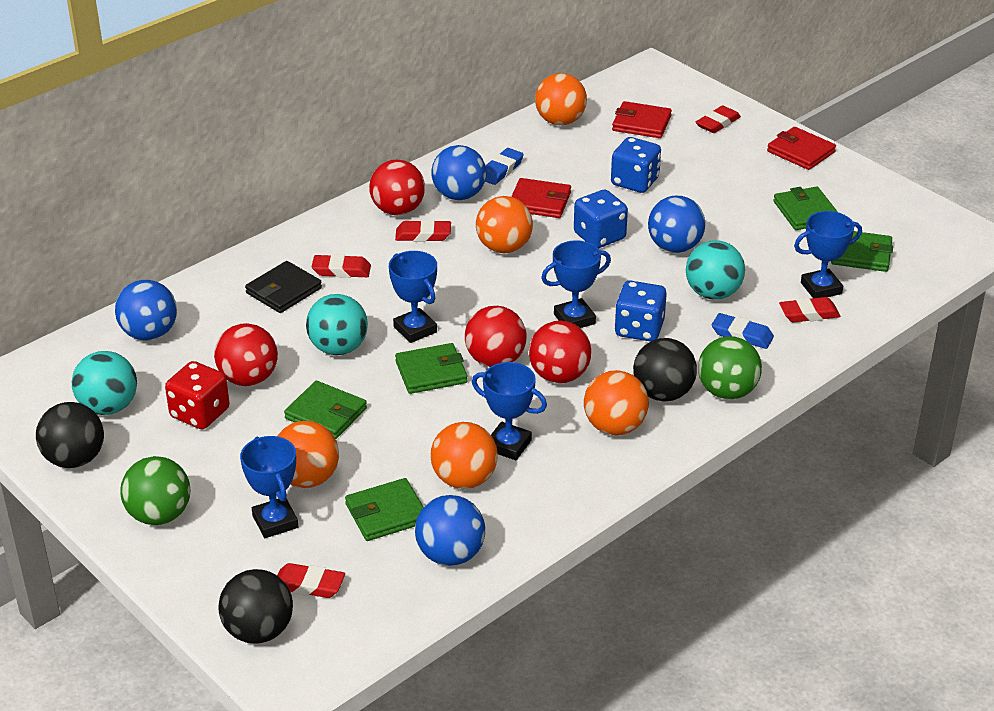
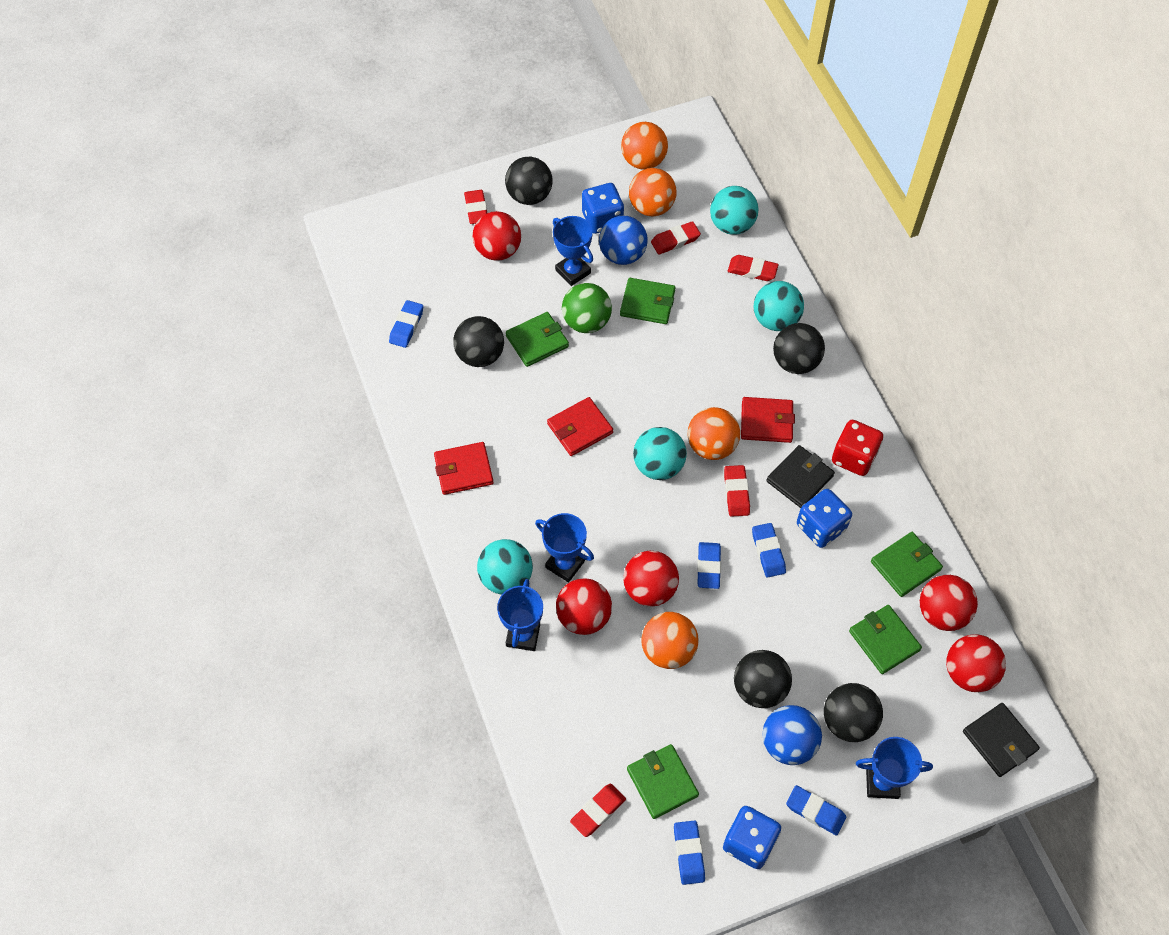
black ball: 3 -> 5
black wallet: 1 -> 2
blue ball: 4 -> 2
blue eraser: 2 -> 5
blue trophy: 5 -> 4
green ball: 2 -> 1
orange ball: 5 -> 4
red ball: 4 -> 5
turquoise ball: 3 -> 4

